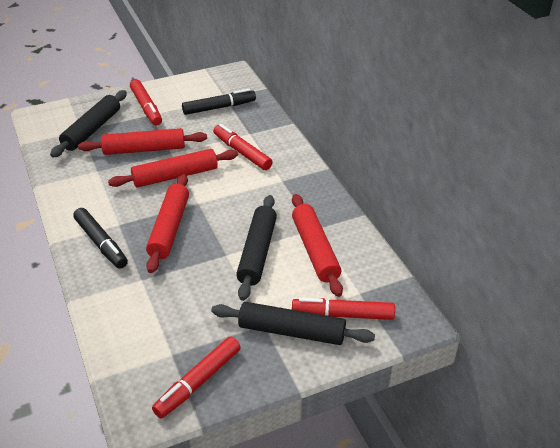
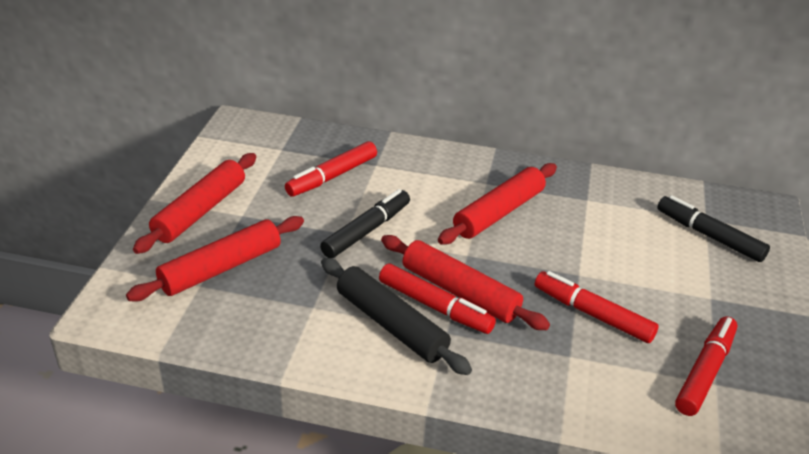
black rolling pin: 3 -> 1

